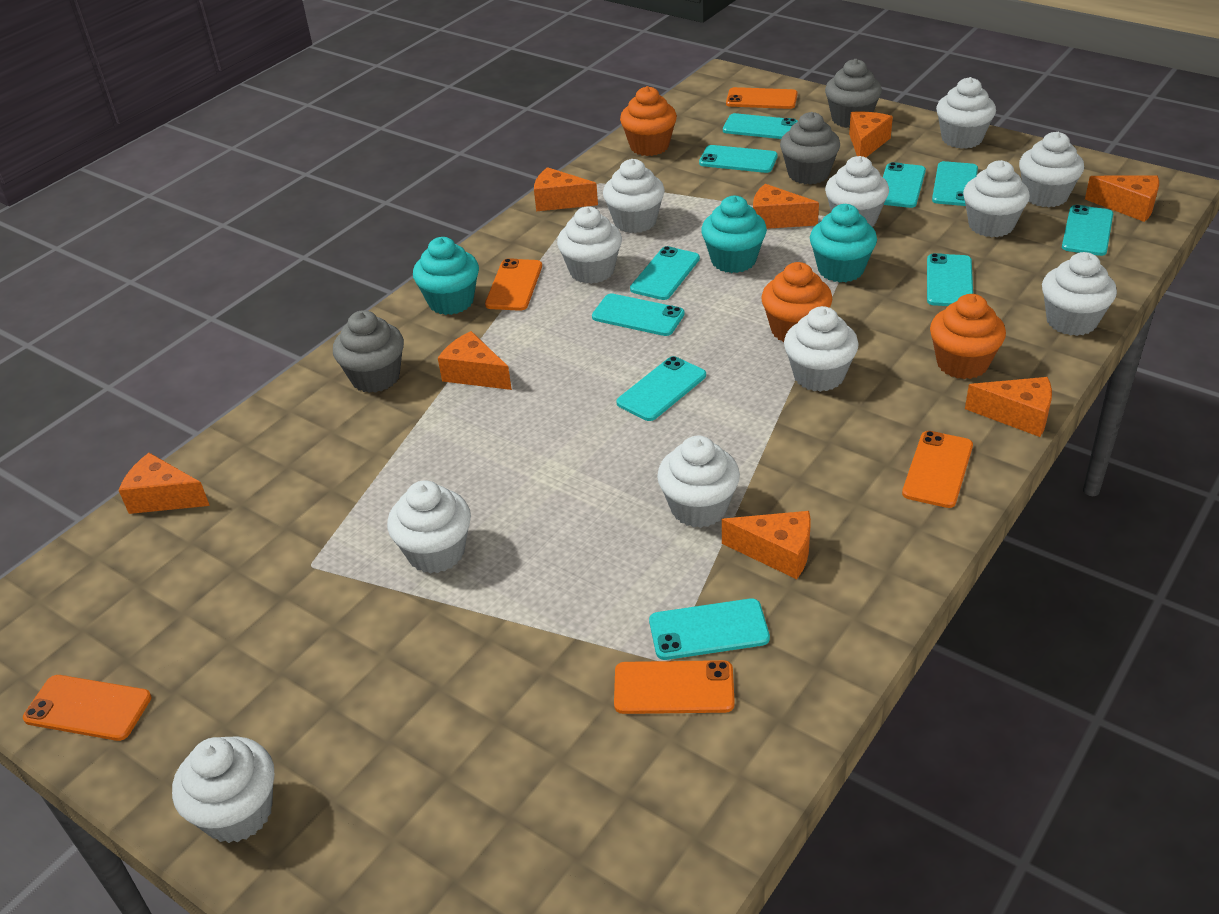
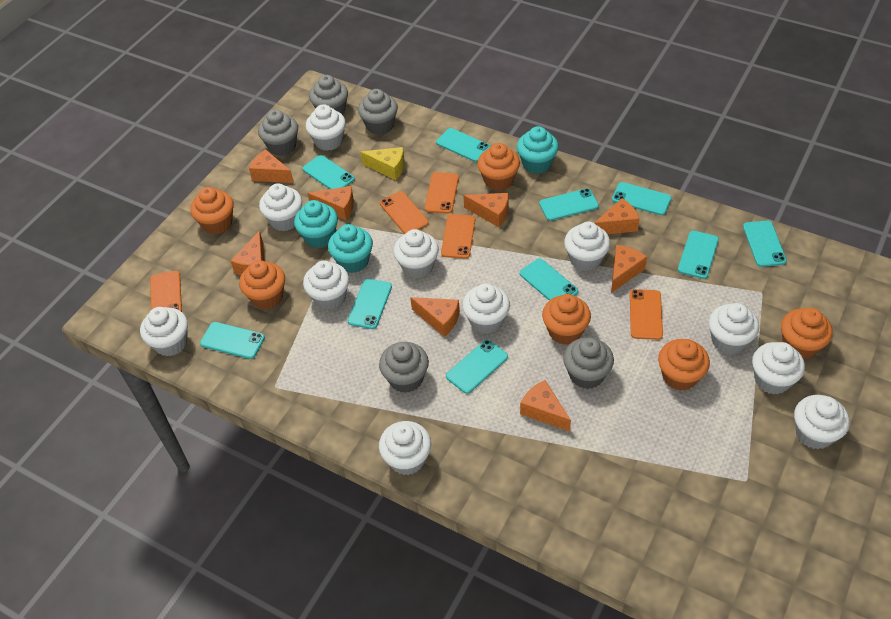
grey cupcake: 3 -> 5
orange cupcake: 3 -> 6
yellow cheese: 0 -> 1

